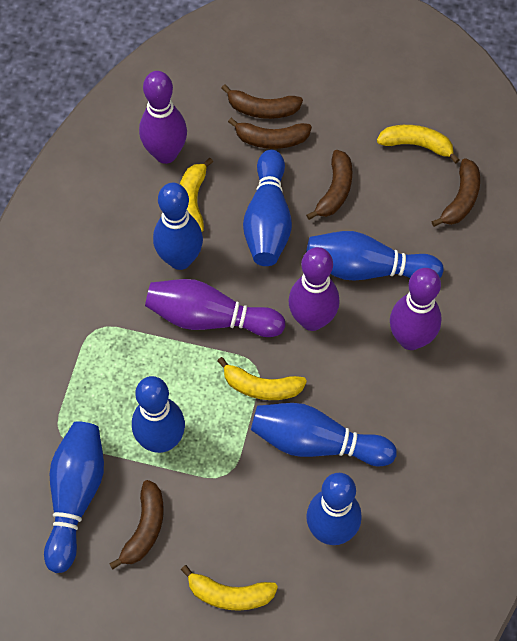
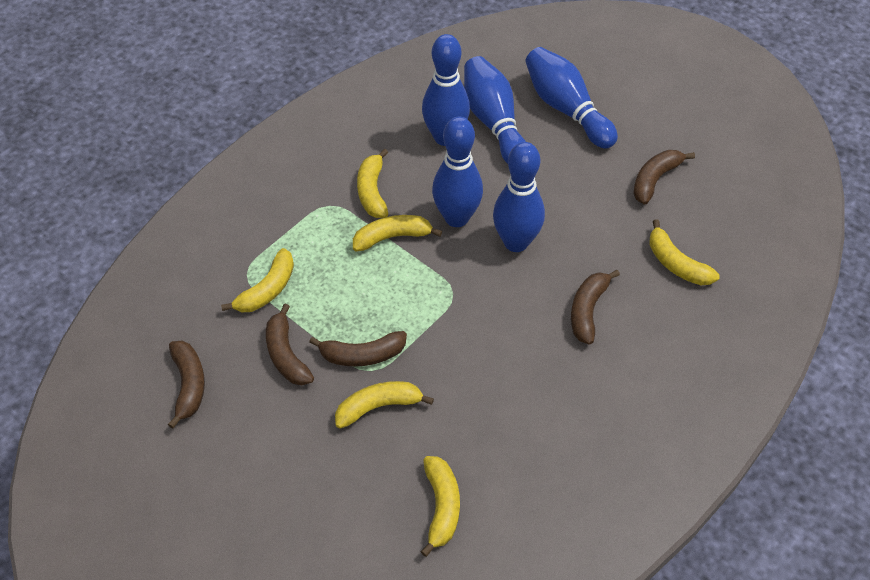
blue bowling pin: 7 -> 5
purple bowling pin: 4 -> 0
yellow banana: 4 -> 6

